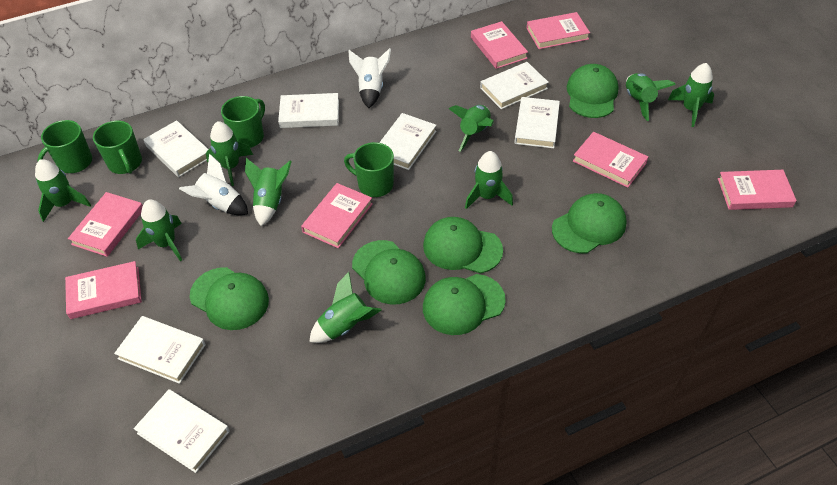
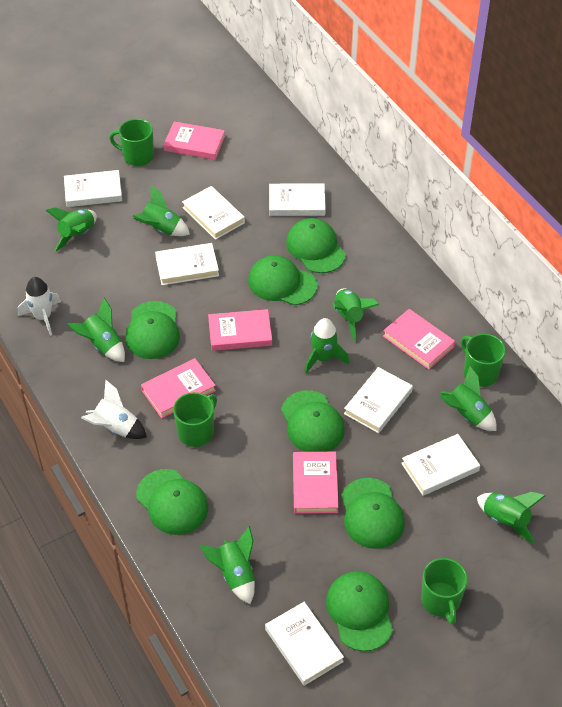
green cap: 6 -> 7
green rocket: 9 -> 8
pink book: 7 -> 5

